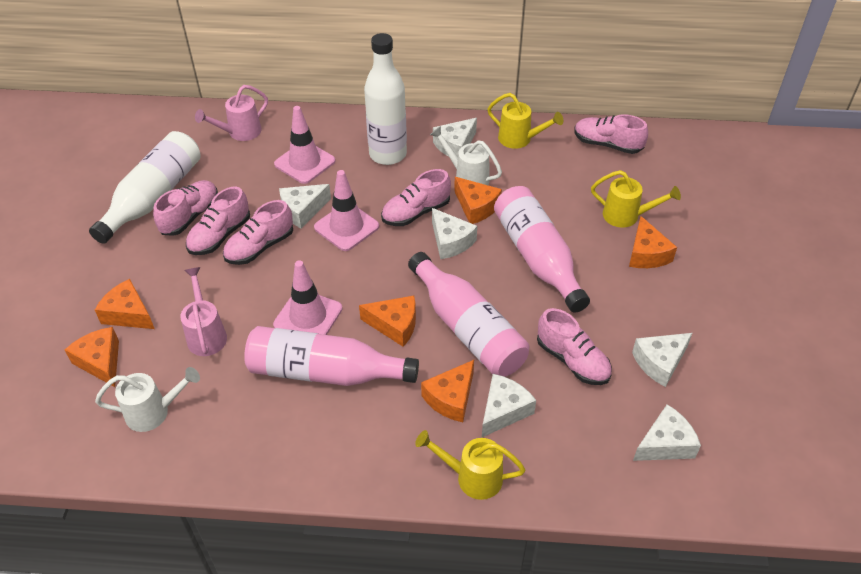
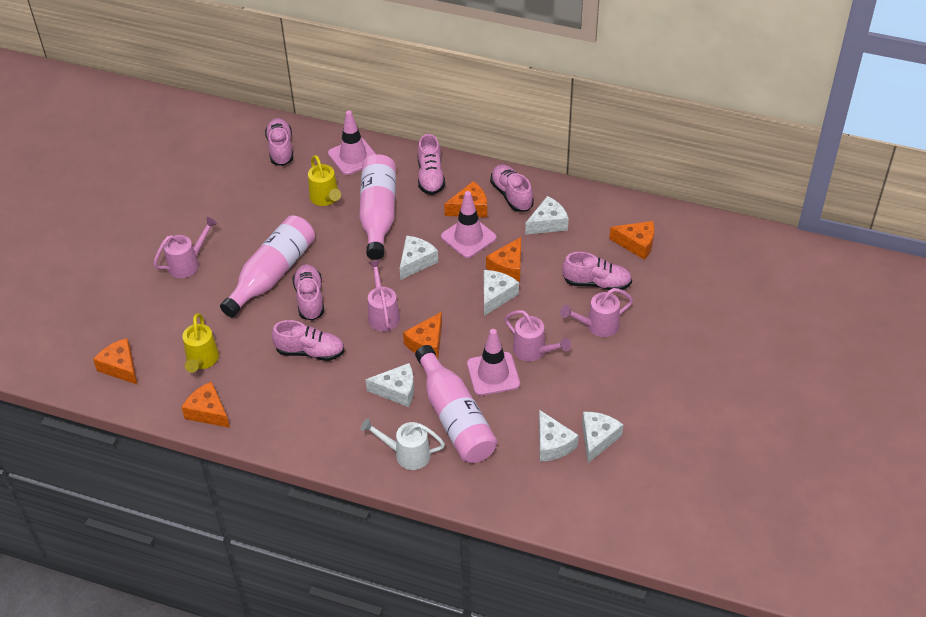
pink watering can: 2 -> 4
white bottle: 2 -> 0
white watering can: 2 -> 1
yellow watering can: 3 -> 2

